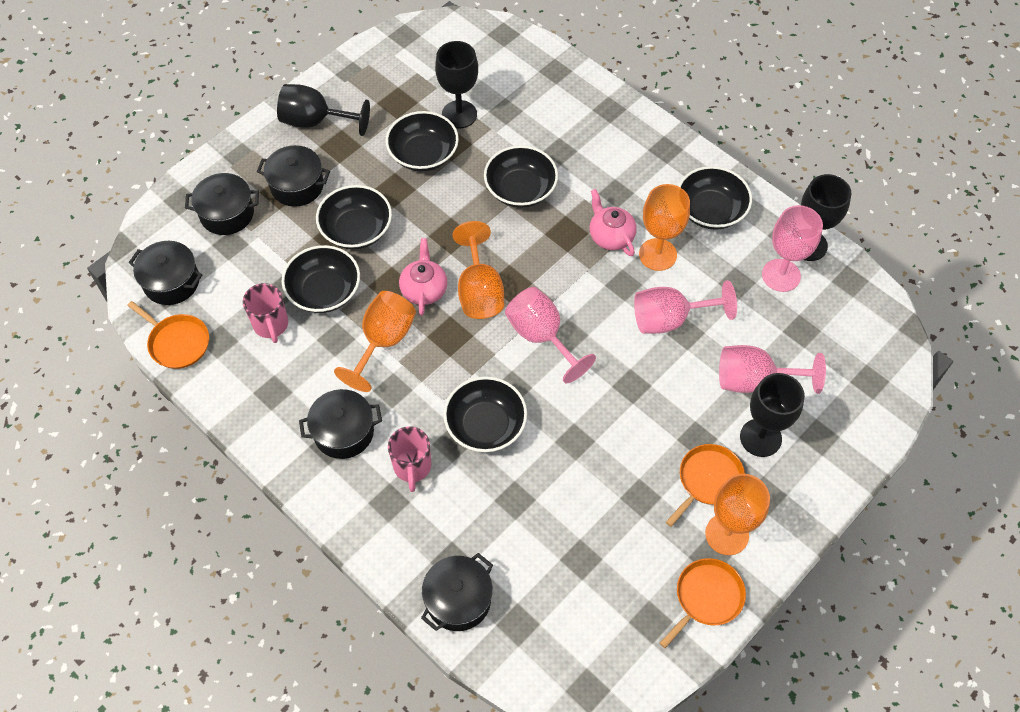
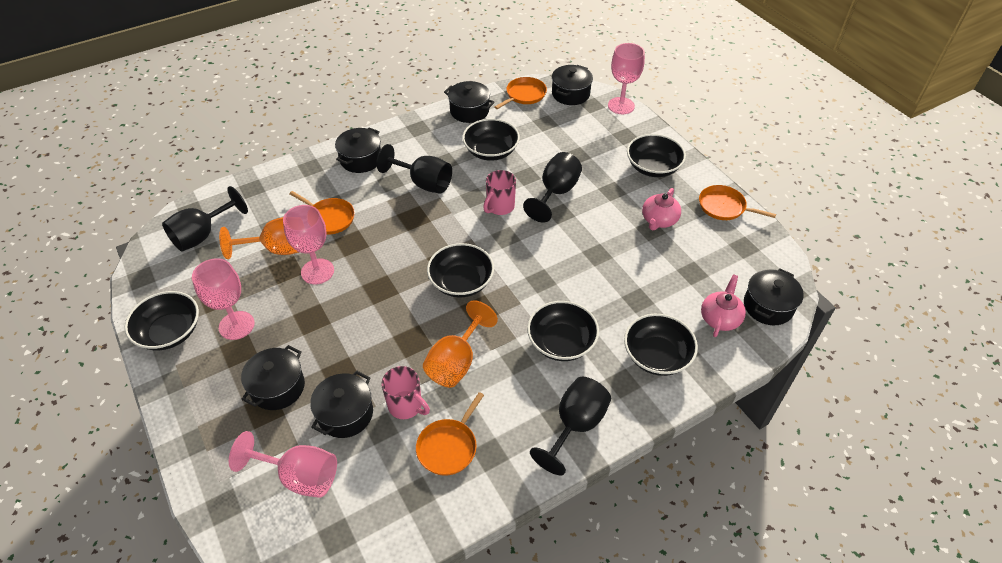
black pot: 5 -> 6
orange goblet: 4 -> 2
orange pan: 3 -> 4

